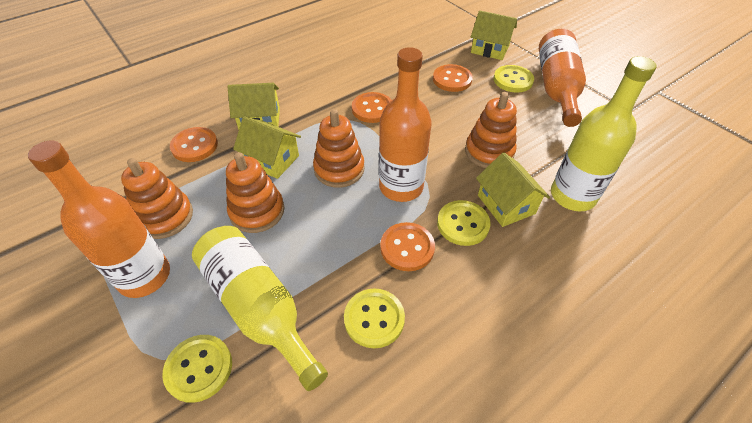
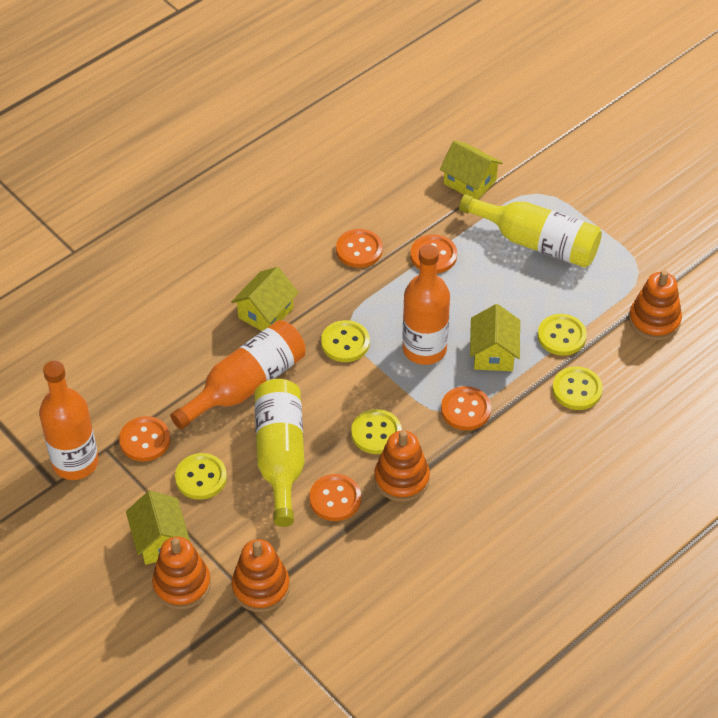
orange button: 4 -> 5
yellow button: 4 -> 5

